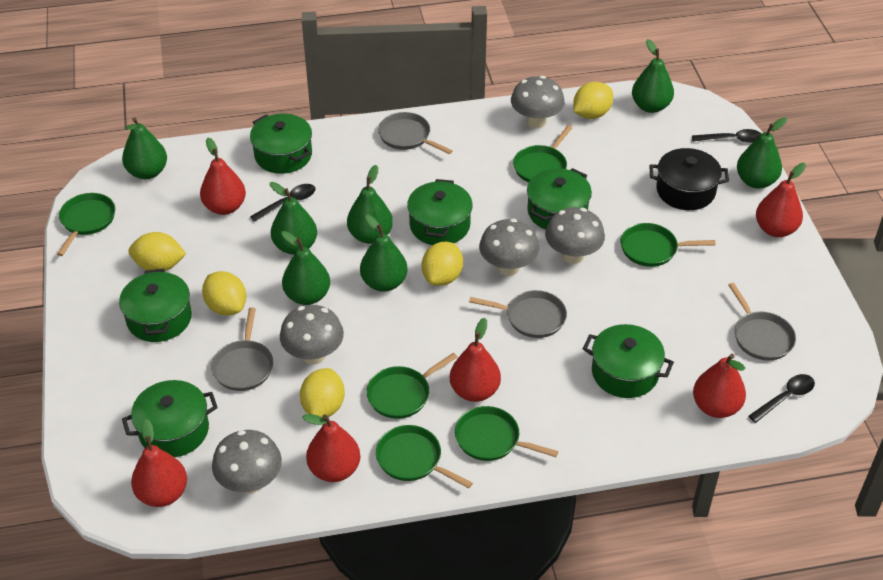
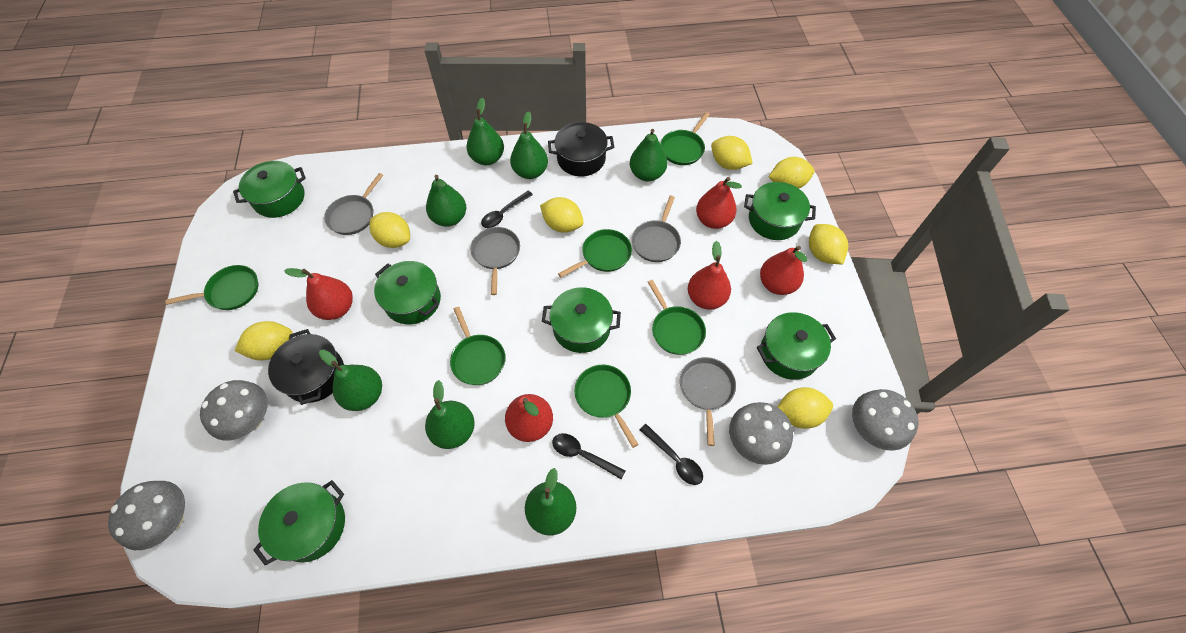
black pot: 1 -> 2
grey mushroom: 5 -> 4
red pear: 6 -> 5
yellow lemon: 5 -> 7

